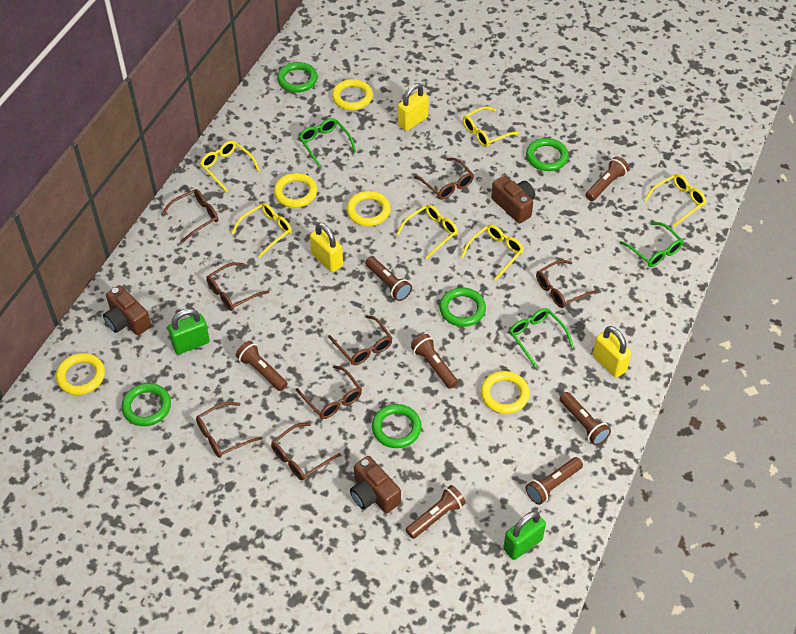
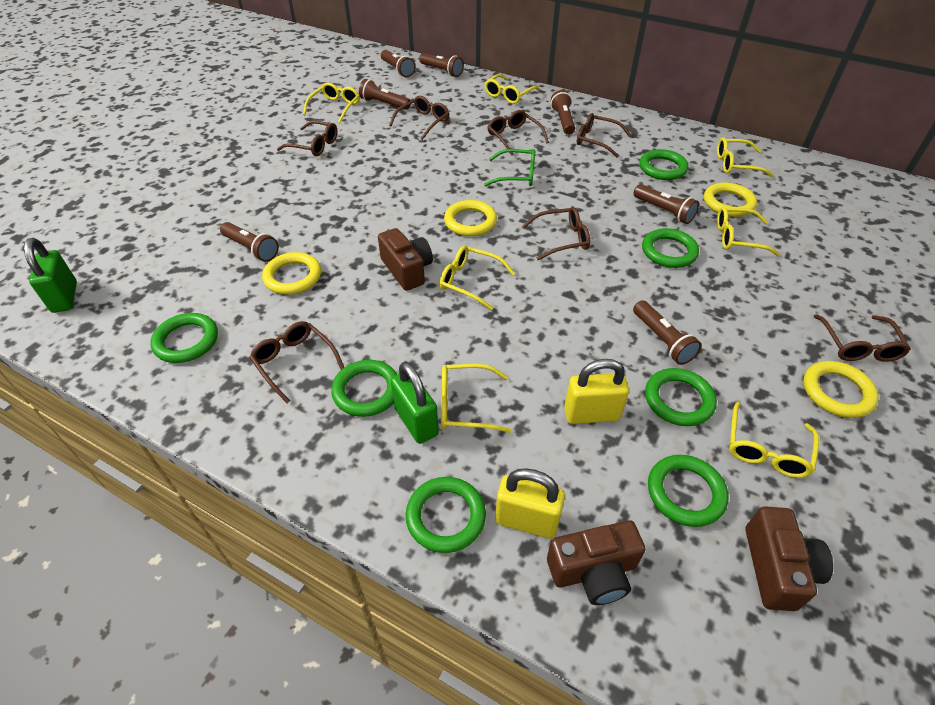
brown glasses: 8 -> 7
green glasses: 3 -> 1
green ring: 5 -> 7
yellow glasses: 6 -> 7
yellow padlock: 3 -> 2
yellow ring: 5 -> 4

